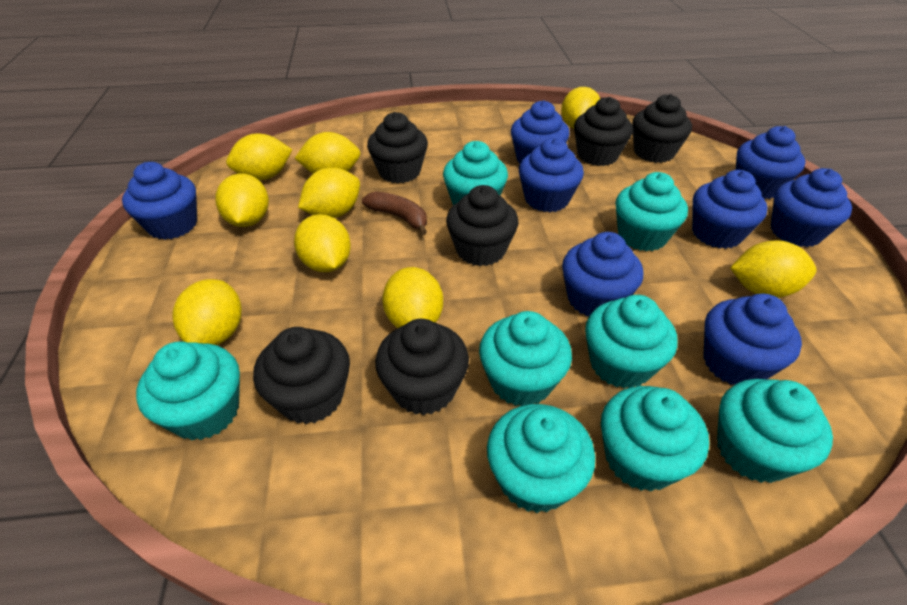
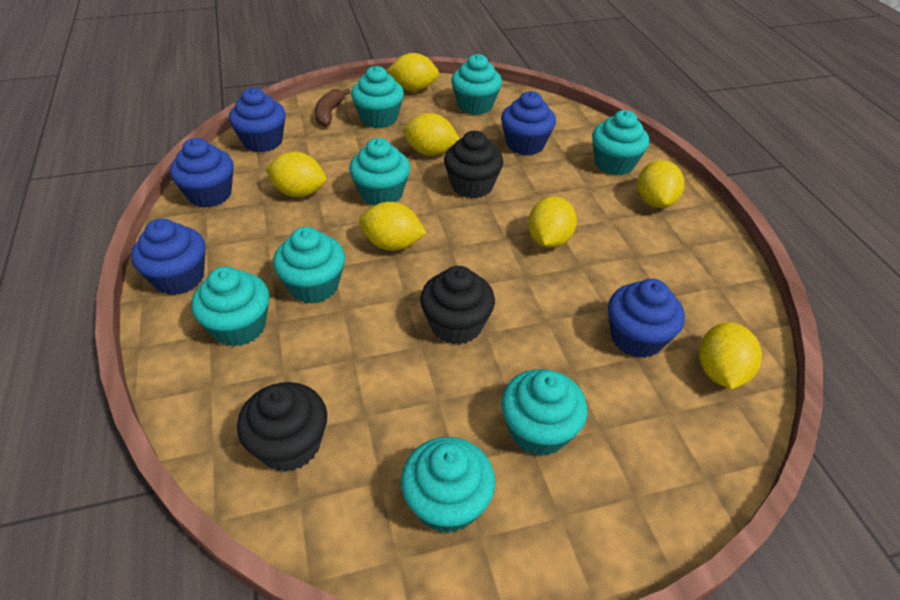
black cupcake: 6 -> 3
blue cupcake: 8 -> 5
yellow lemon: 9 -> 7

